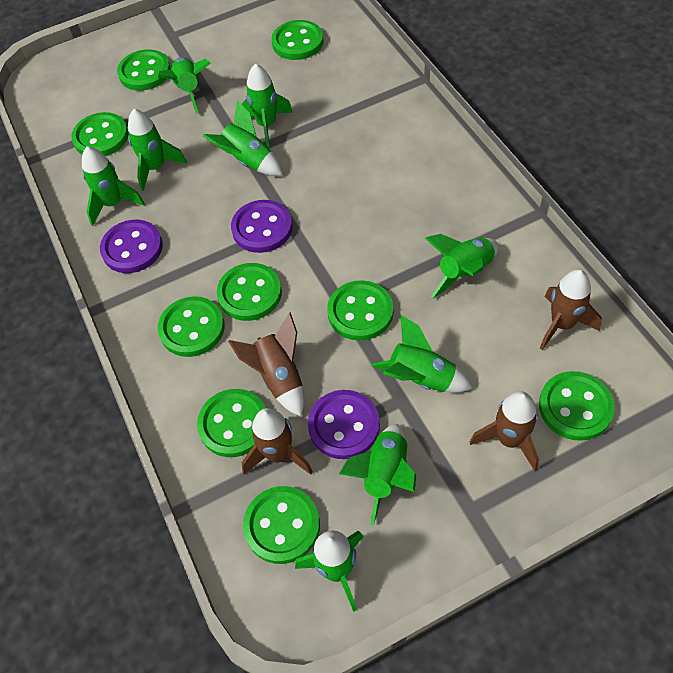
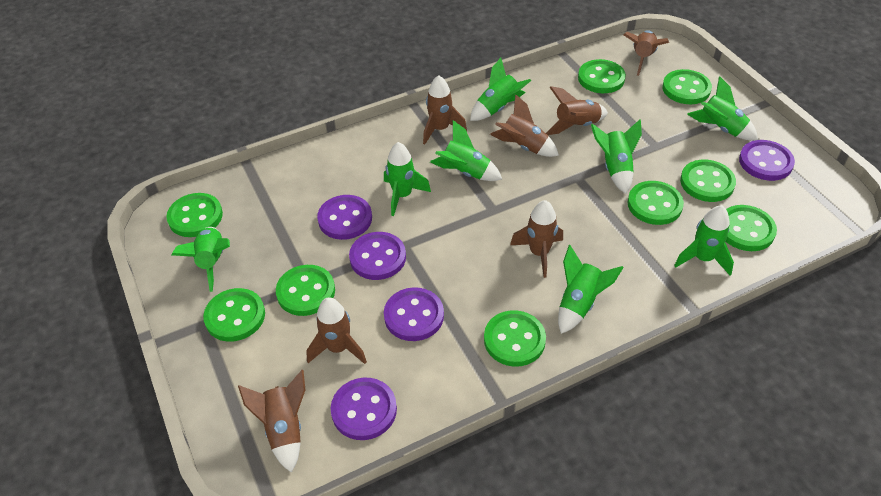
brown rocket: 4 -> 7
green rocket: 9 -> 8
purple button: 3 -> 5

